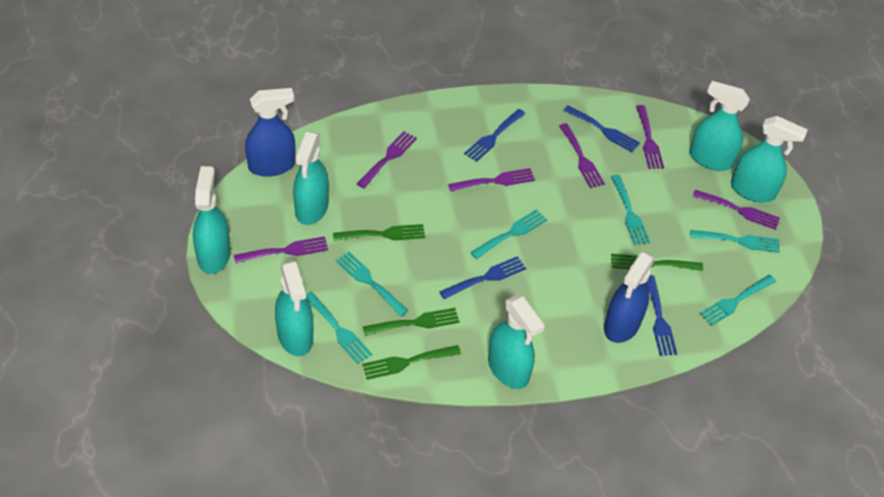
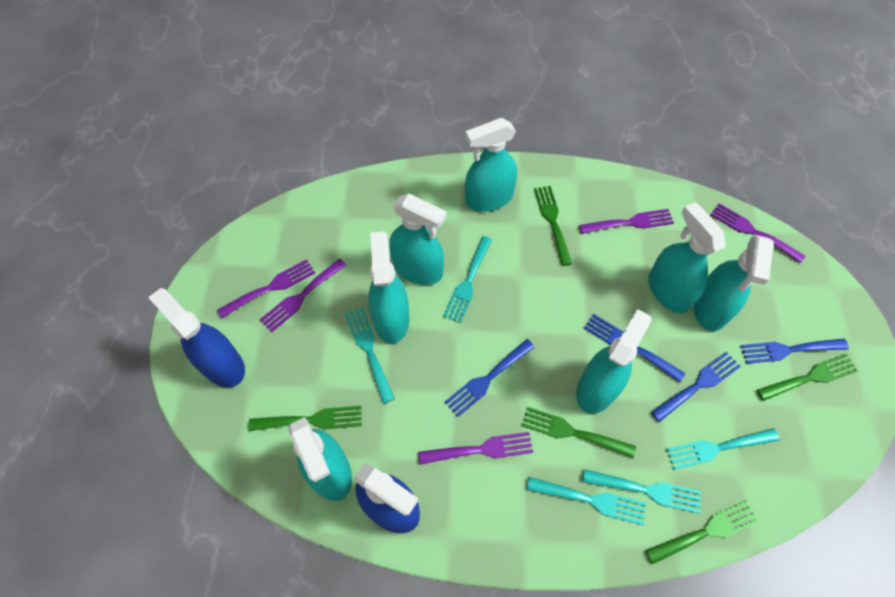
green fork: 4 -> 5
purple fork: 6 -> 5
turquoise fork: 6 -> 5
turquoise spray bottle: 6 -> 7

